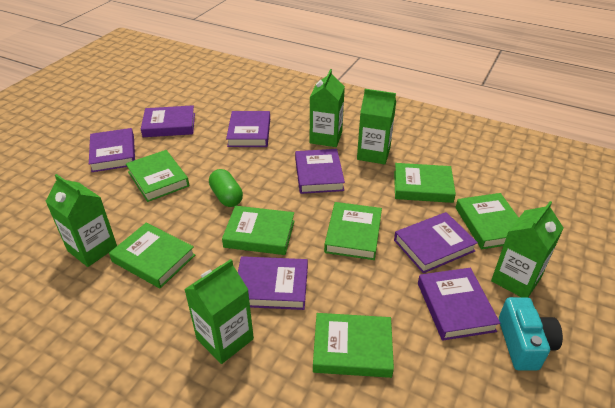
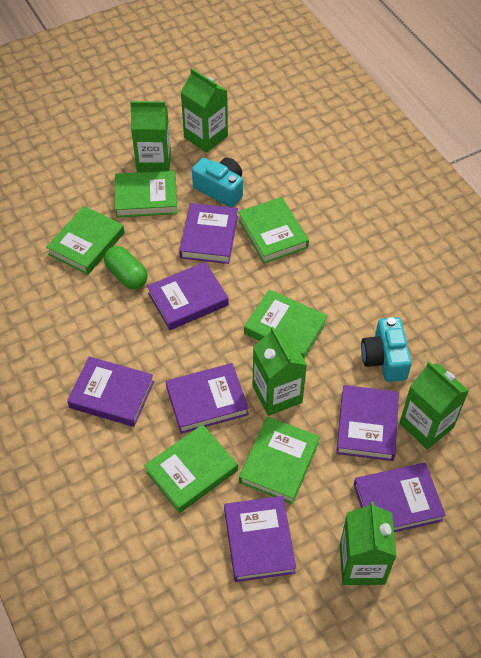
green book: 7 -> 6
turquoise camera: 1 -> 2

